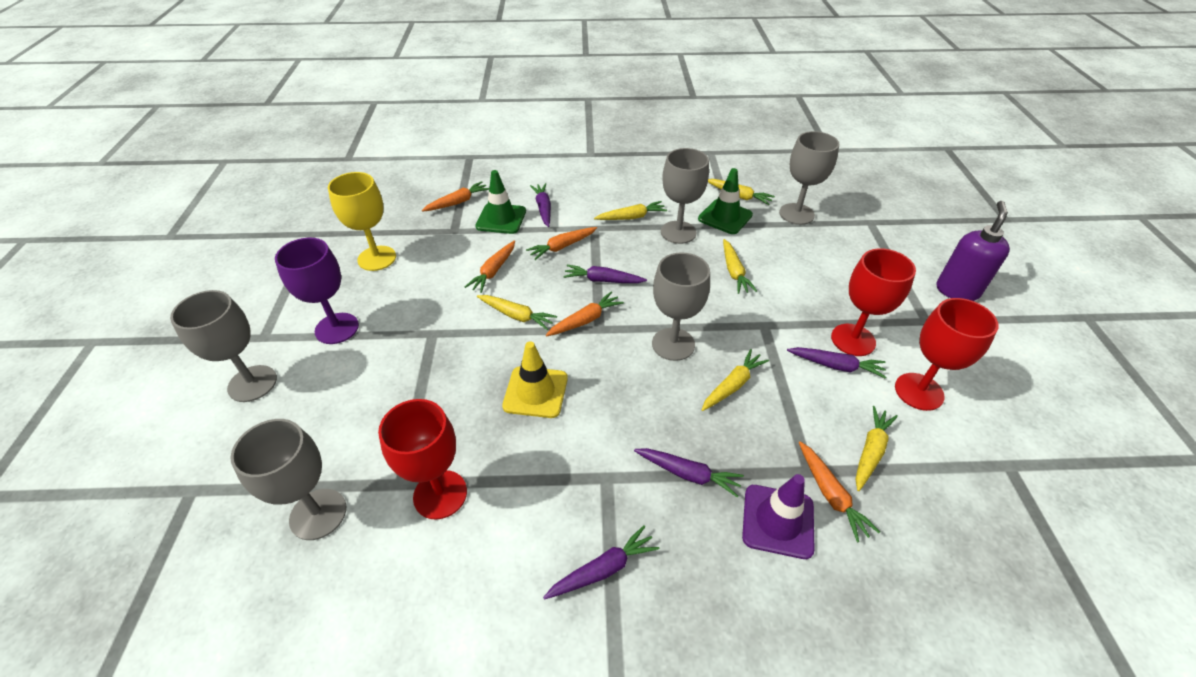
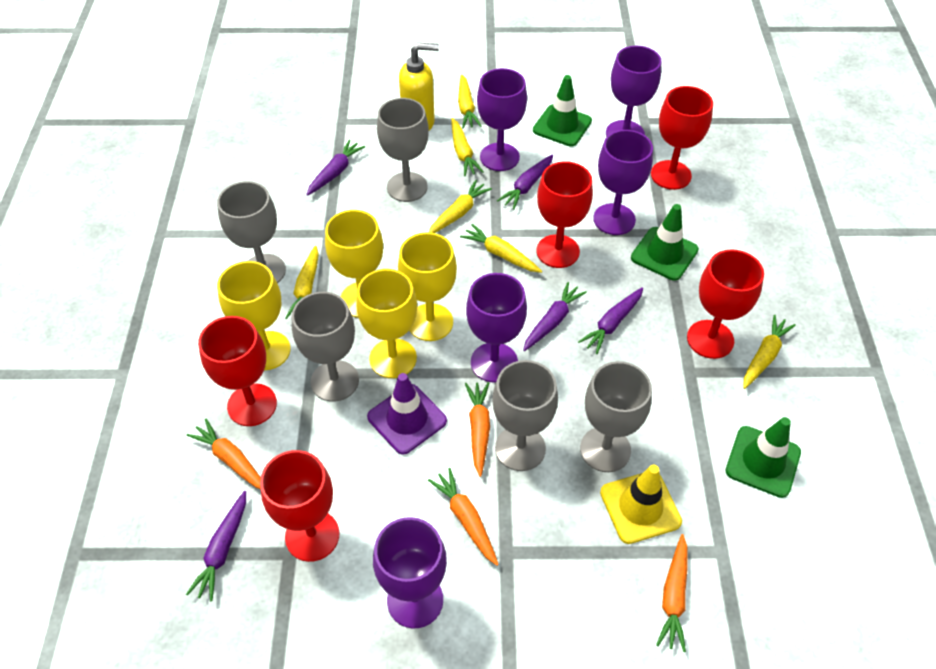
green traffic cone: 2 -> 3
orange carrot: 5 -> 4
purple goblet: 1 -> 5
purple soap dispenser: 1 -> 0
red goblet: 3 -> 5
yellow goblet: 1 -> 4
yellow soap dispenser: 0 -> 1

